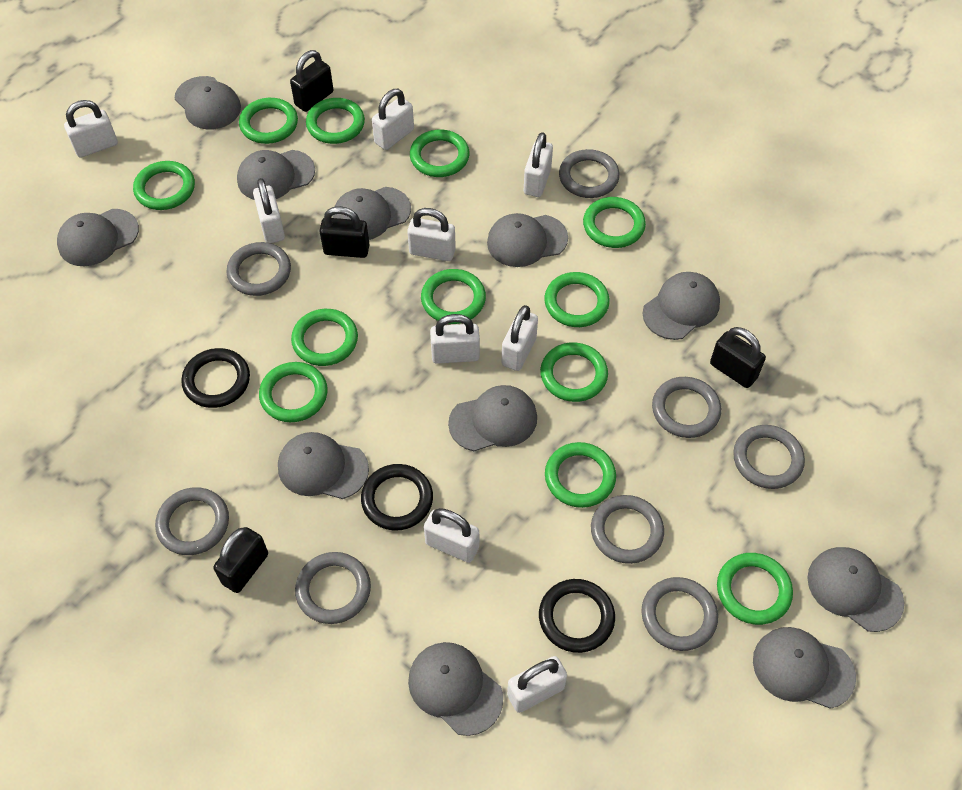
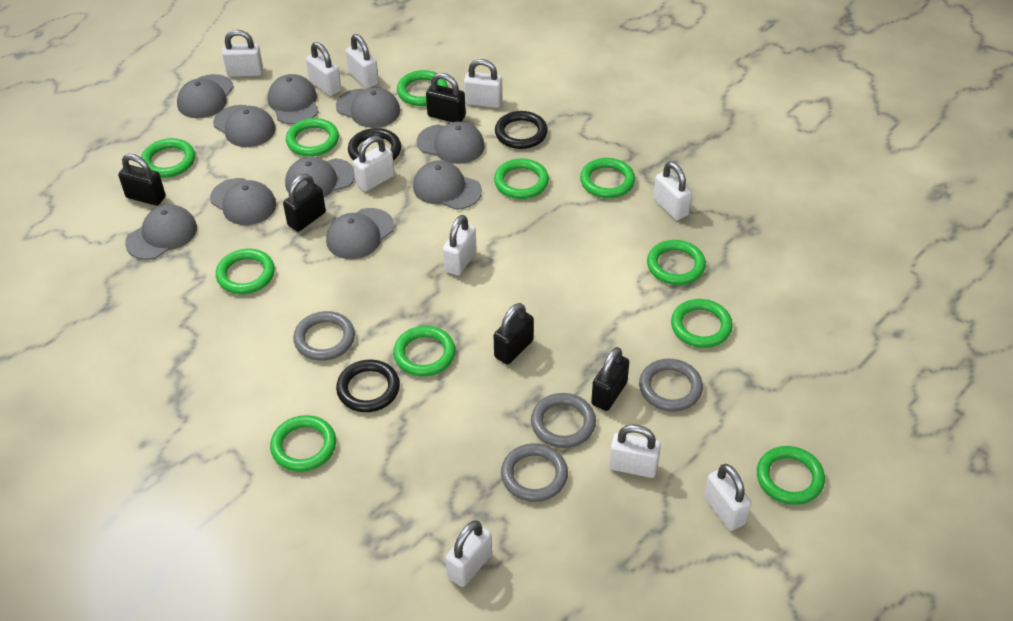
black padlock: 4 -> 5
green ring: 12 -> 11
grey cap: 11 -> 10
grey ring: 8 -> 4
white padlock: 9 -> 10

